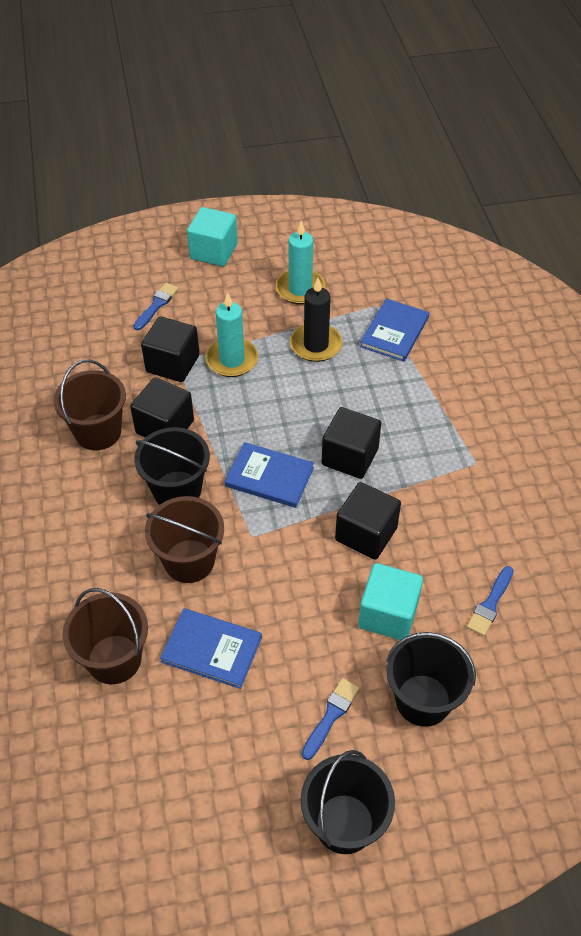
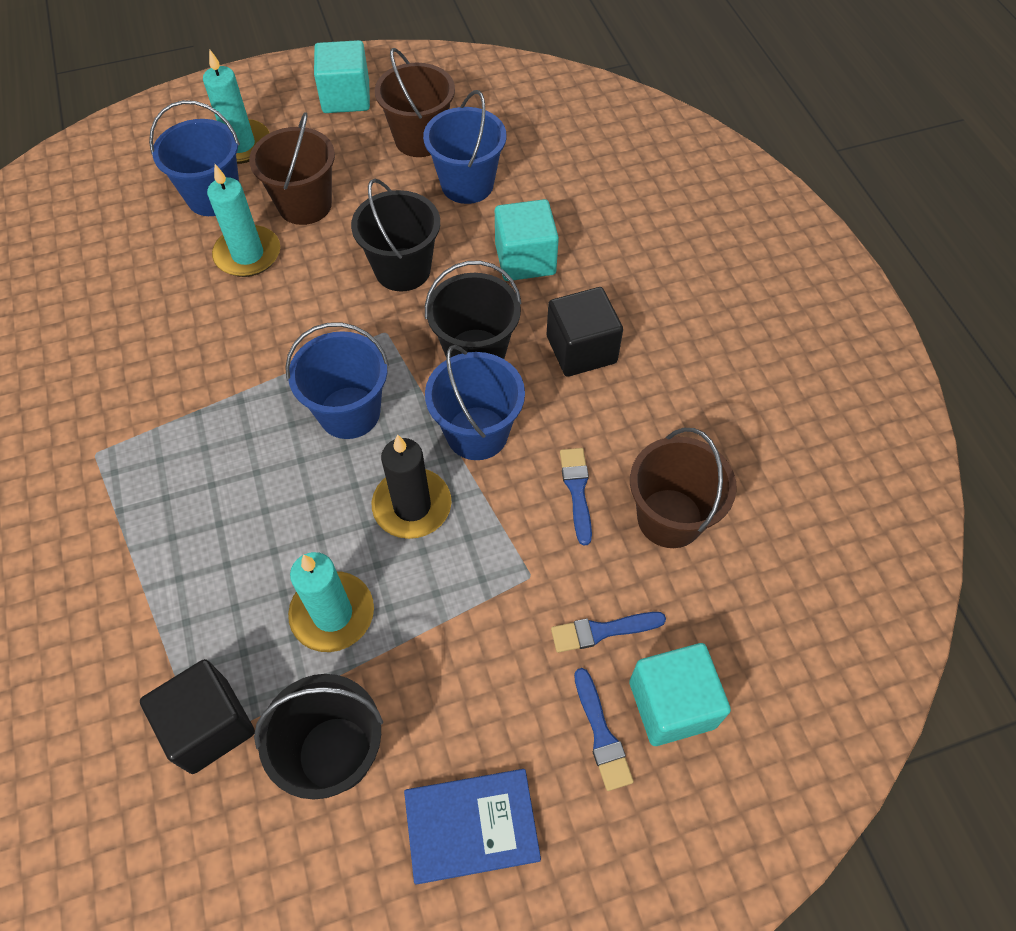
black cube: 4 -> 2
blue book: 3 -> 1
blue bucket: 0 -> 4
turquoise candle: 2 -> 3
turquoise cube: 2 -> 3

